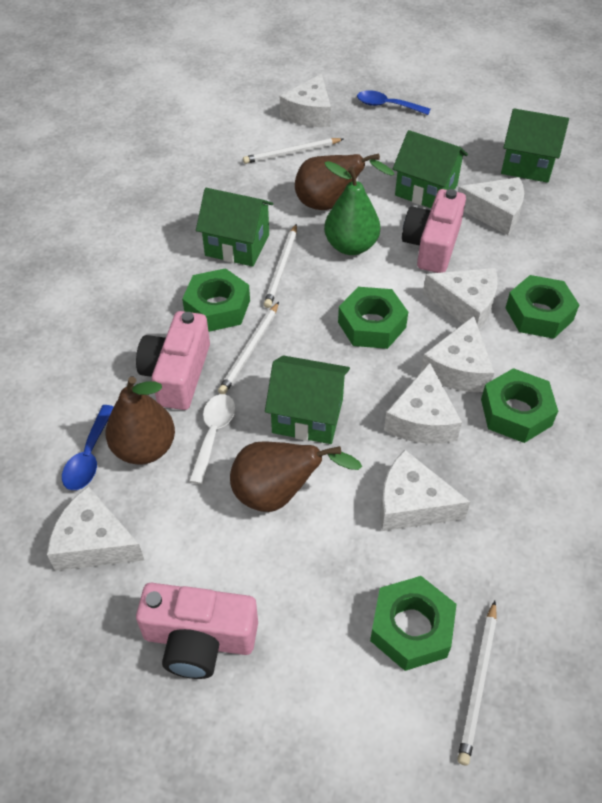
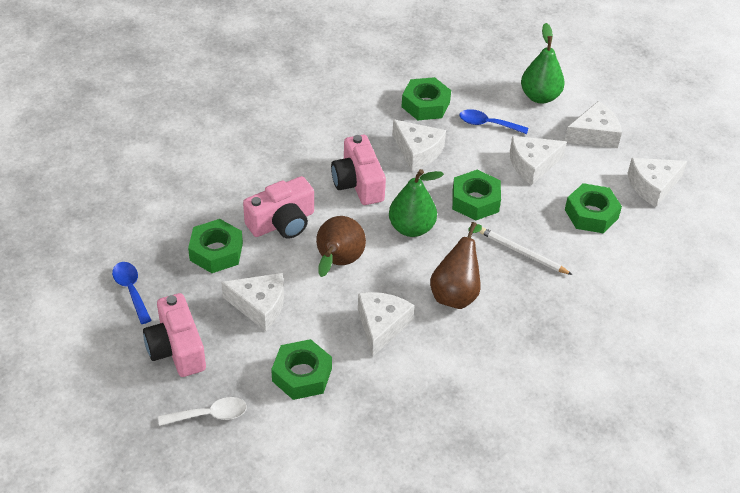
brown pear: 3 -> 2
green house: 4 -> 0
green pear: 1 -> 2
white cheese: 7 -> 6
white pencil: 4 -> 1

